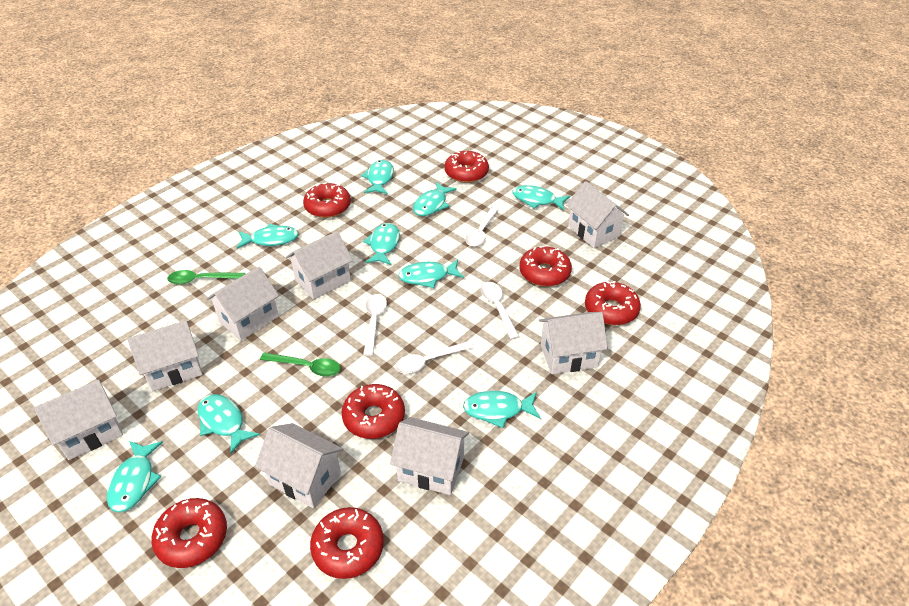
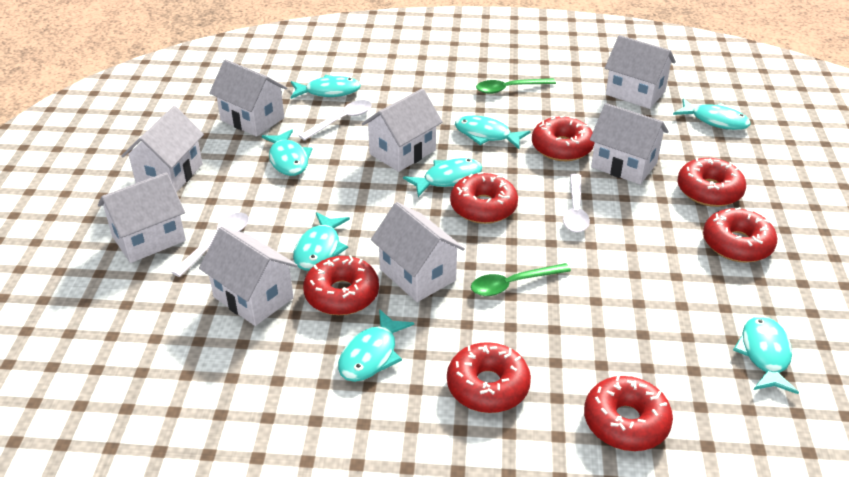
turquoise fish: 9 -> 8
white spoon: 4 -> 3

